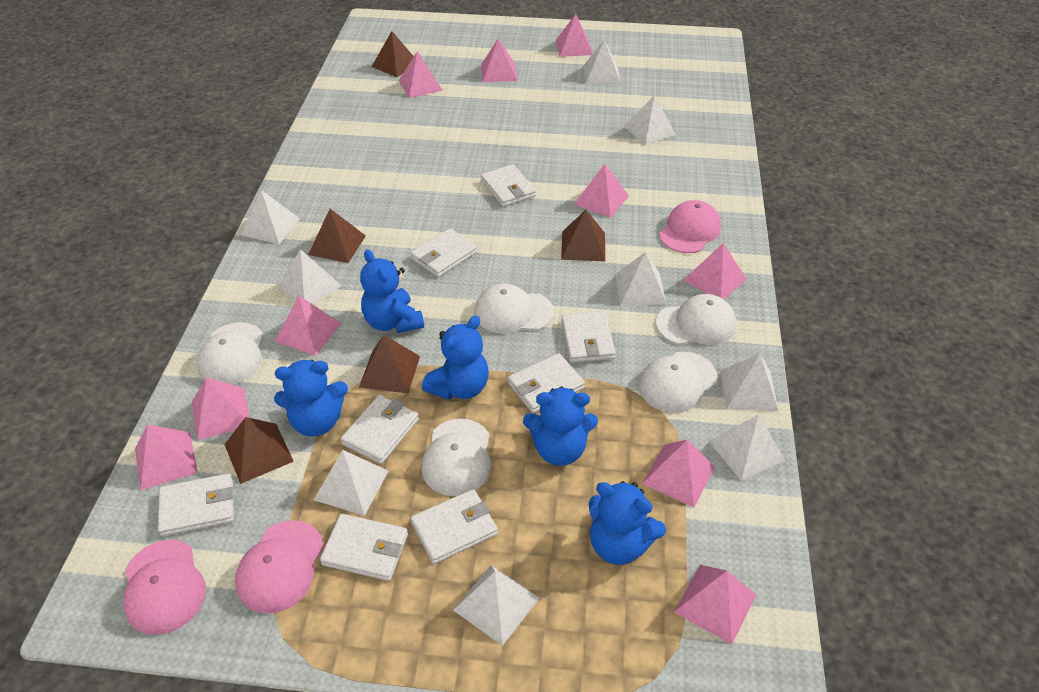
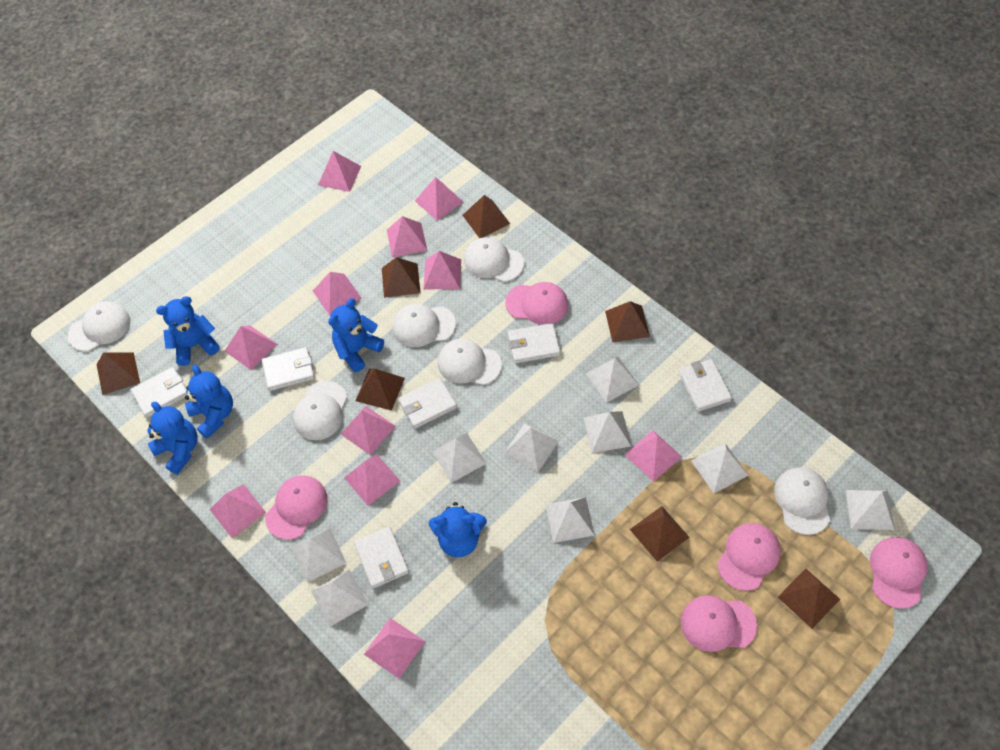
brown pyramid: 5 -> 7
pink cap: 3 -> 5
pink pyramid: 10 -> 11
white cap: 5 -> 6
white wallet: 8 -> 6

